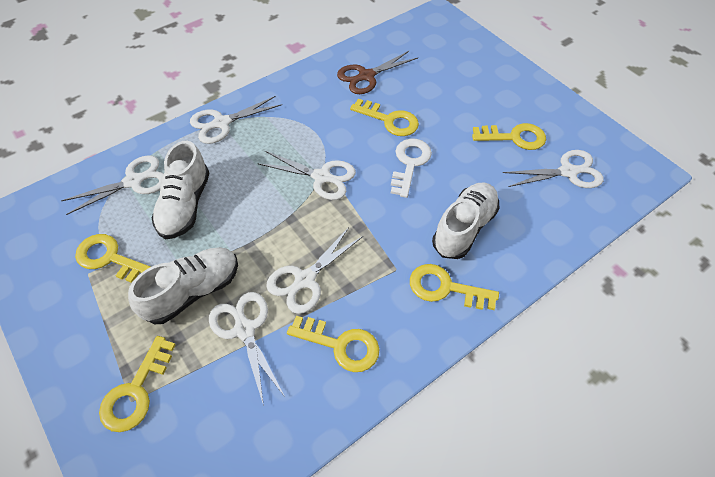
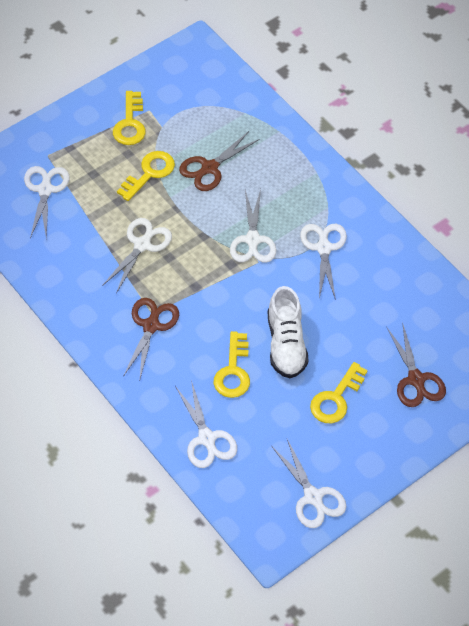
brown scissors: 1 -> 3
white key: 1 -> 0
white shoe: 3 -> 1
yellow key: 6 -> 4

